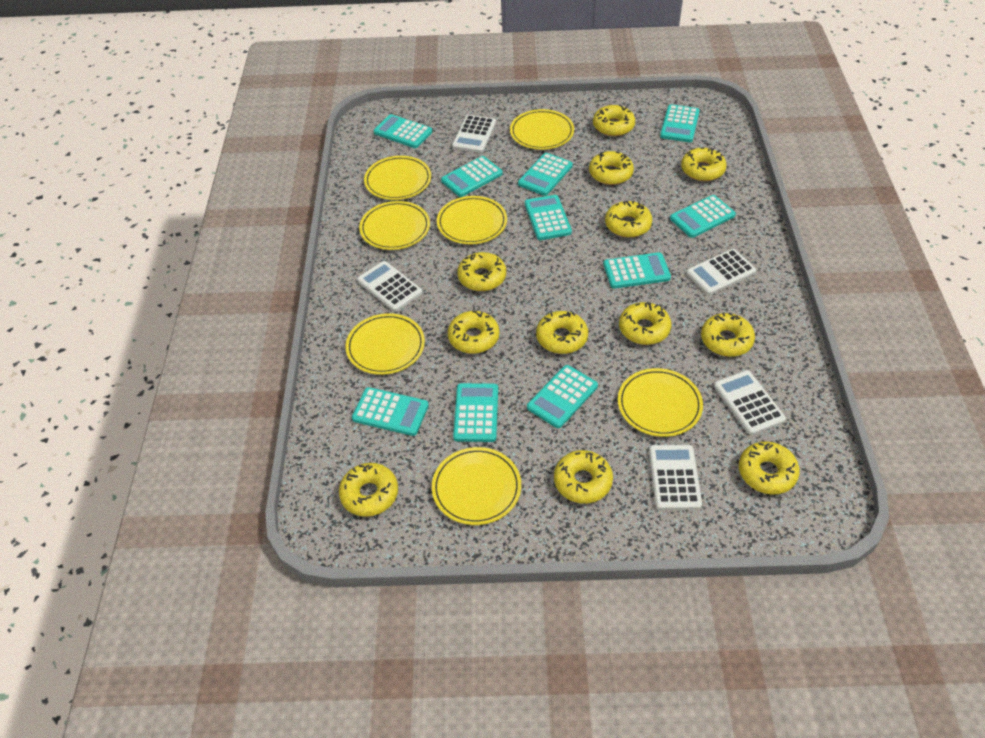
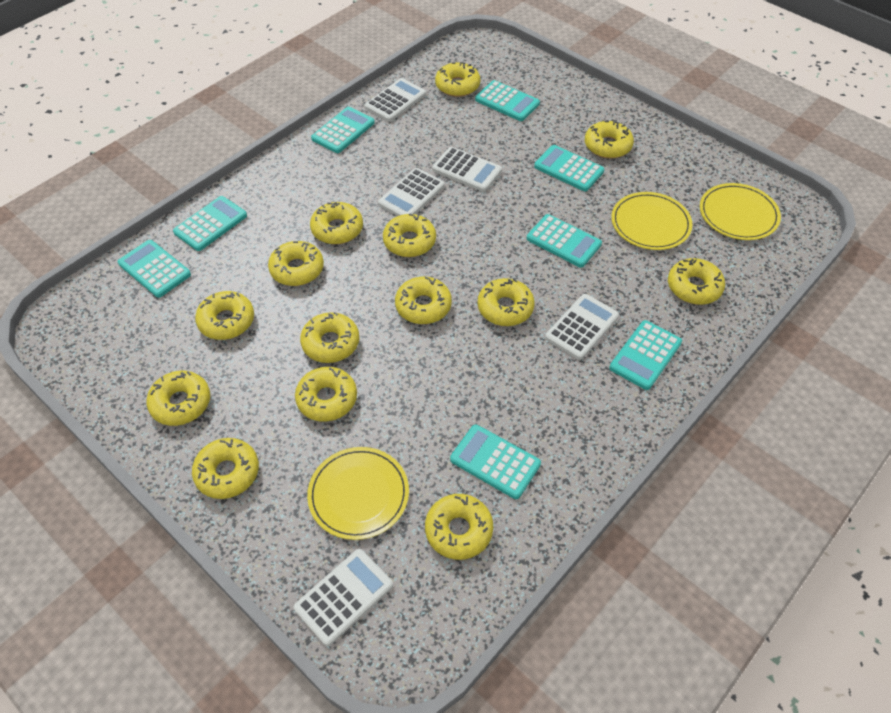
turquoise calculator: 10 -> 8
yellow donut: 12 -> 14
yellow plate: 7 -> 3

